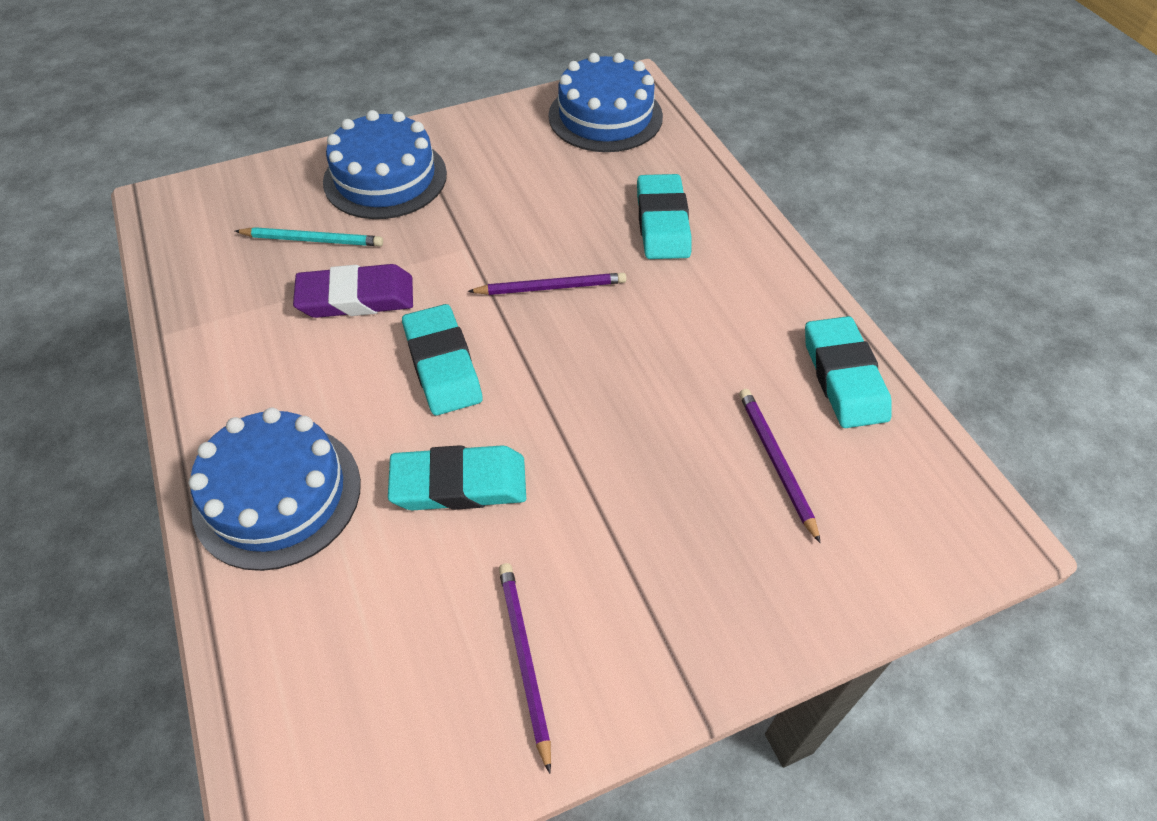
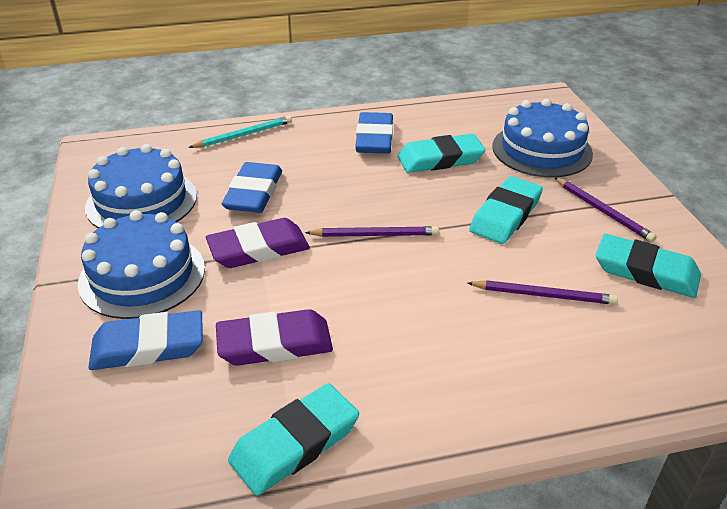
blue eraser: 0 -> 3
purple eraser: 1 -> 2

